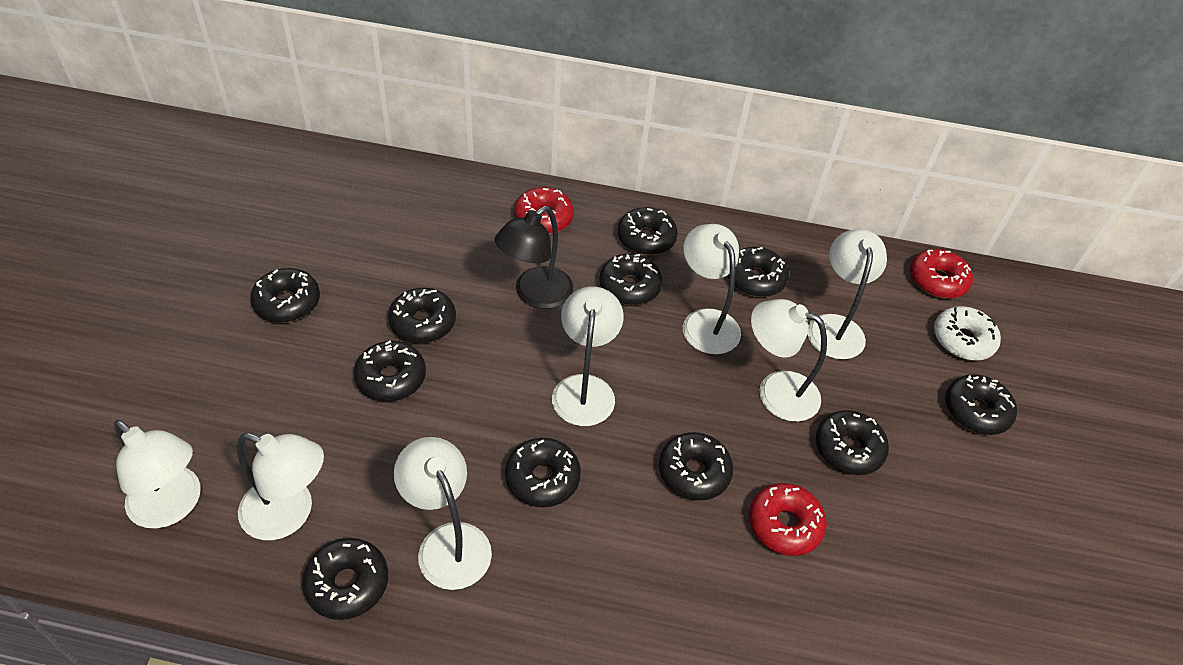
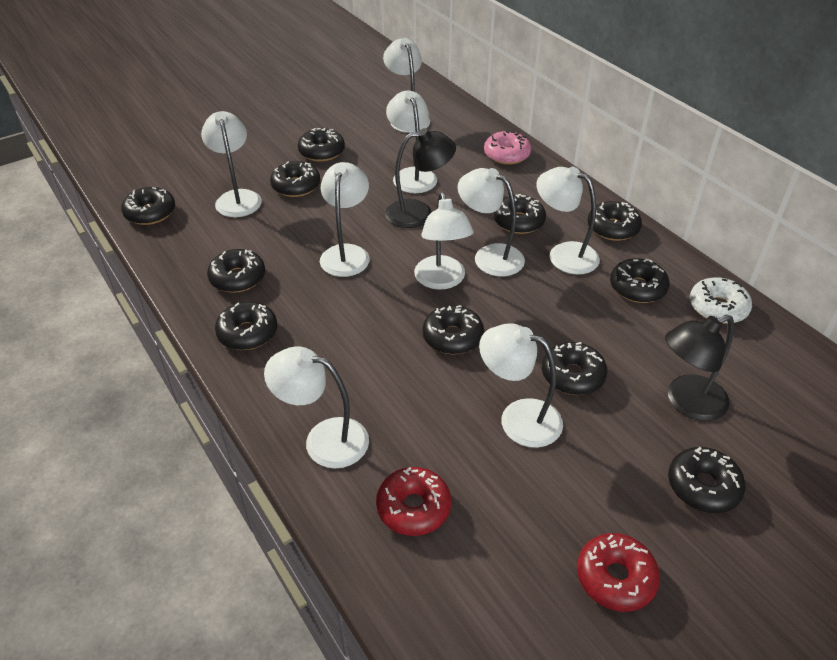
black lamp: 1 -> 2
pink donut: 0 -> 1
red donut: 3 -> 2
white lamp: 7 -> 9

